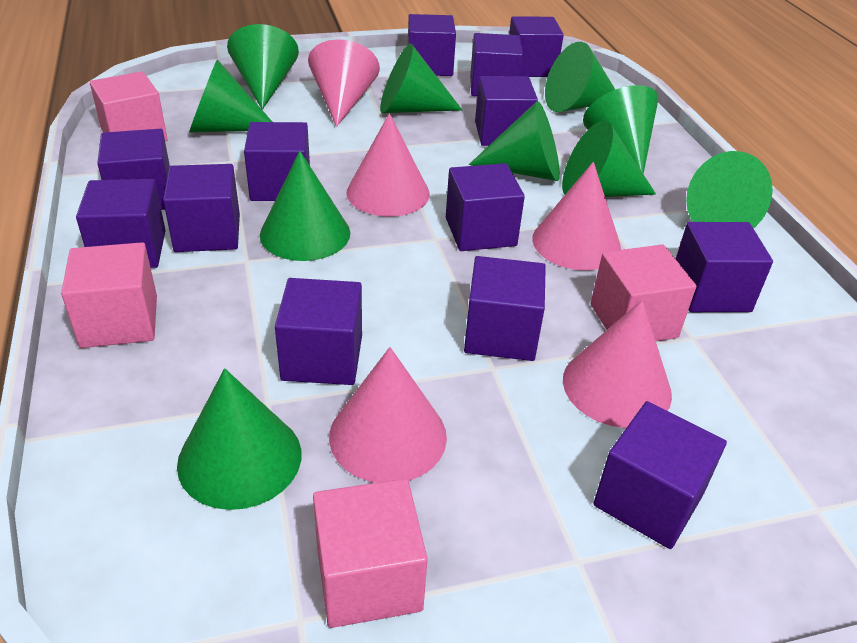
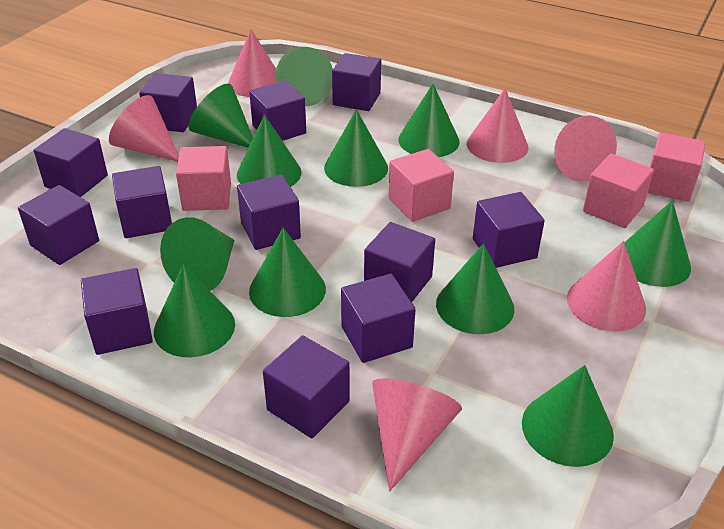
green cone: 10 -> 11
pink cone: 5 -> 6
purple cube: 13 -> 12

